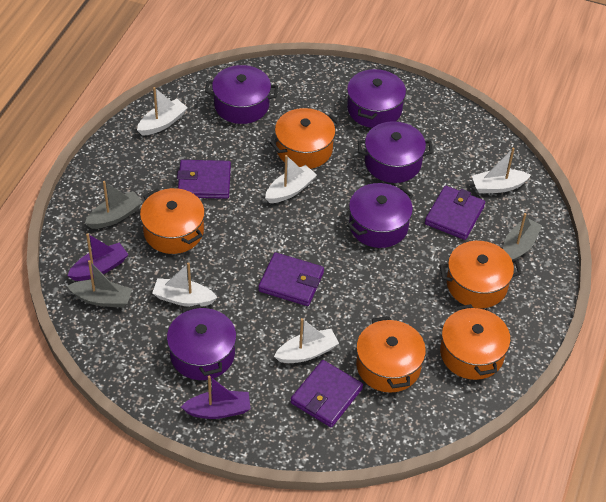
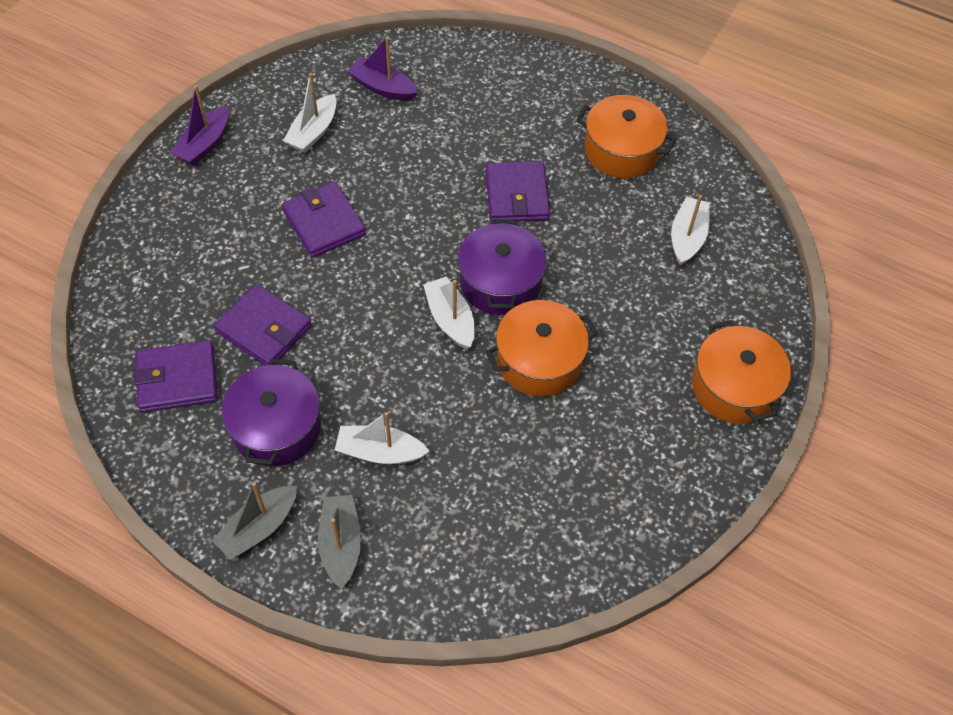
grey boat: 3 -> 2
orange pot: 5 -> 3
purple pot: 5 -> 2
white boat: 5 -> 4

